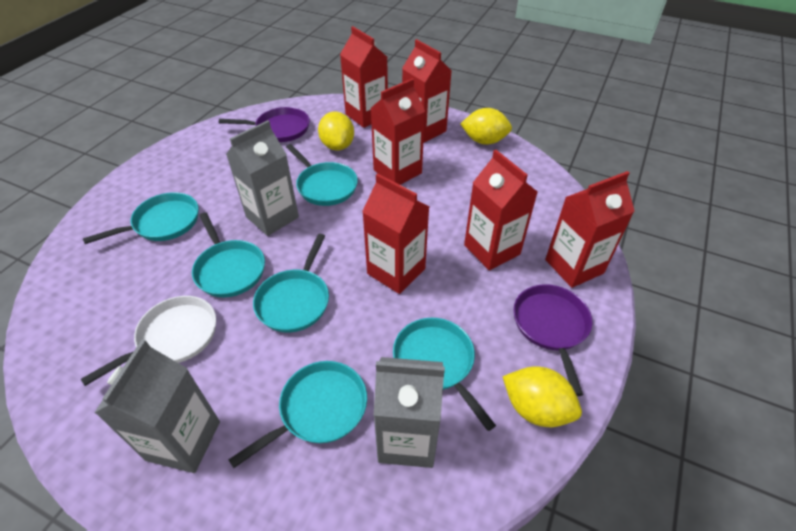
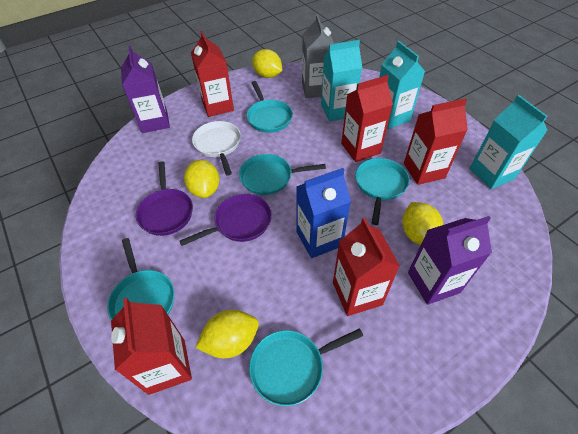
blue carton: 0 -> 1
grey carton: 3 -> 1
purple carton: 0 -> 2
red carton: 6 -> 5
turquoise carton: 0 -> 3
turquoise pan: 6 -> 5
yellow lemon: 3 -> 4

